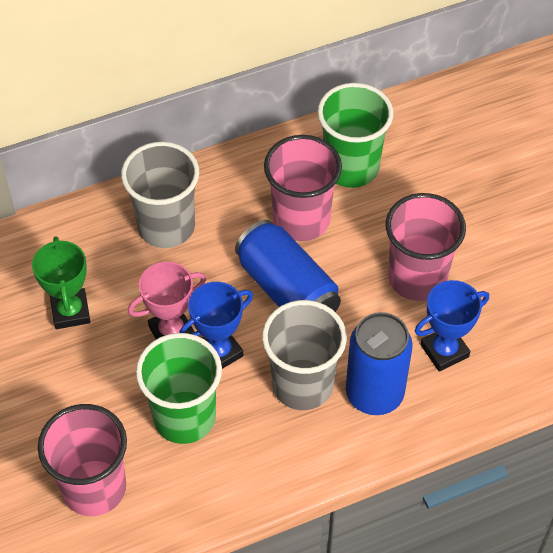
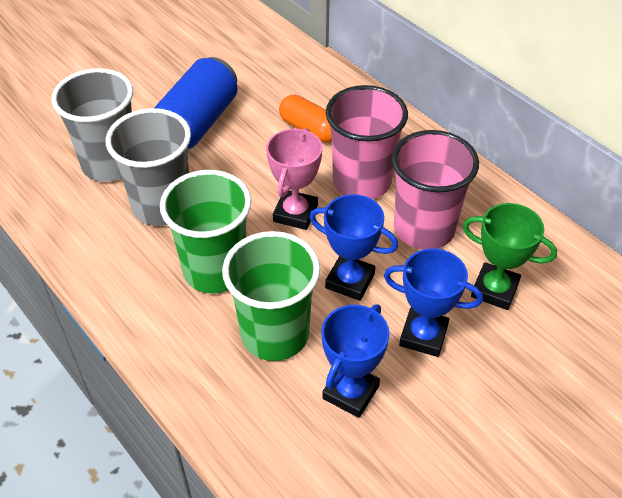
blue can: 2 -> 1
blue trophy: 2 -> 3
orange capsule: 0 -> 1
pink cup: 3 -> 2

